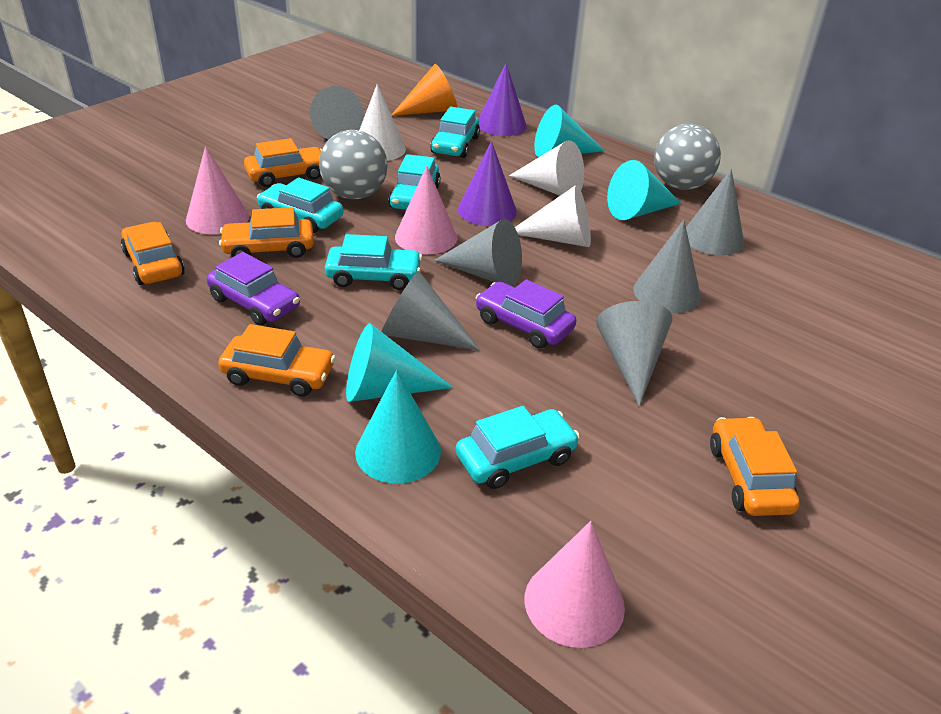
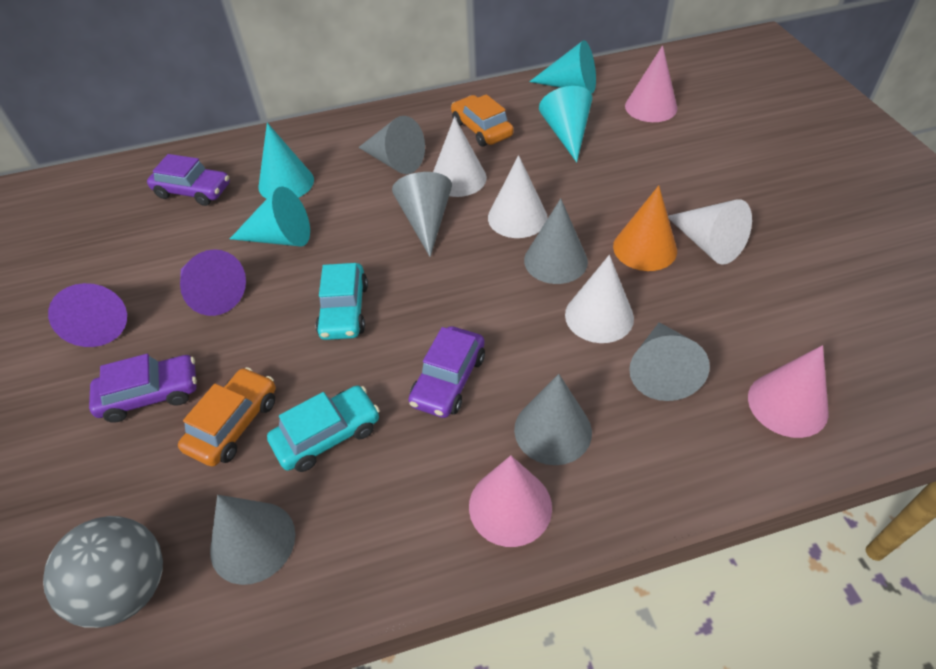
grey ball: 2 -> 1
orange car: 5 -> 2
purple car: 2 -> 3
turquoise car: 5 -> 2
white cone: 3 -> 4

